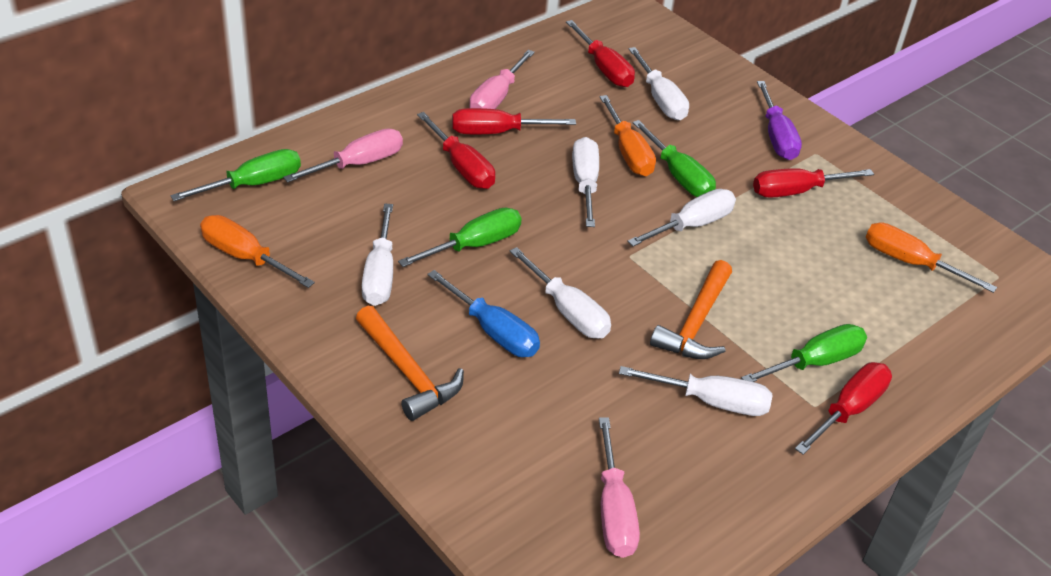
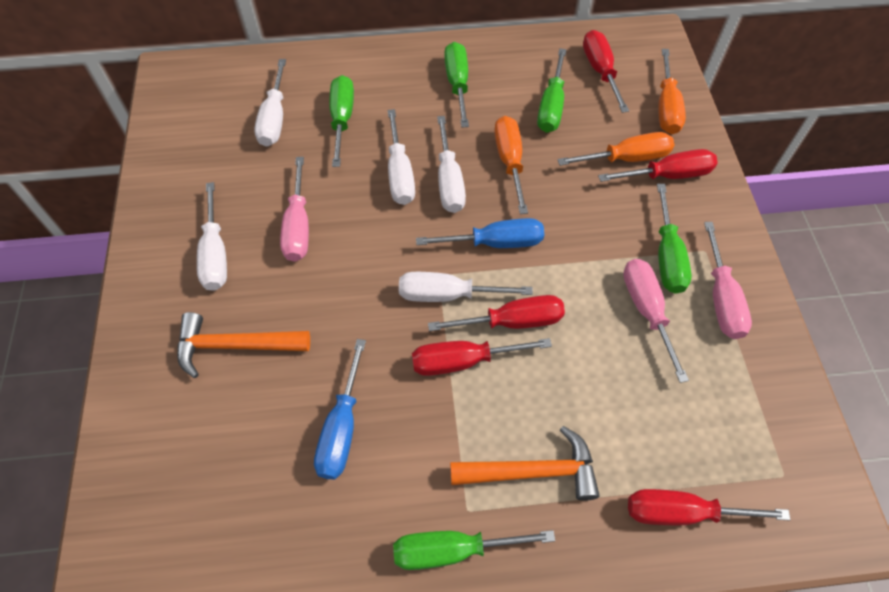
blue screwdriver: 1 -> 2
green screwdriver: 4 -> 5
purple screwdriver: 1 -> 0
white screwdriver: 6 -> 5

